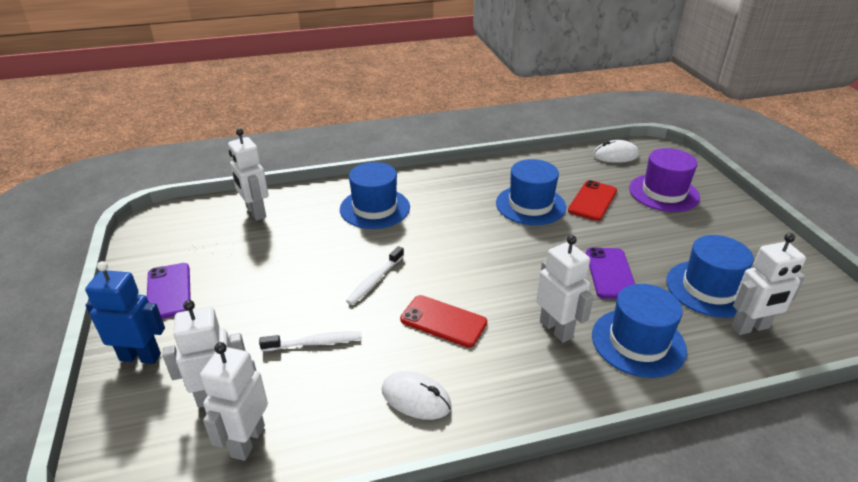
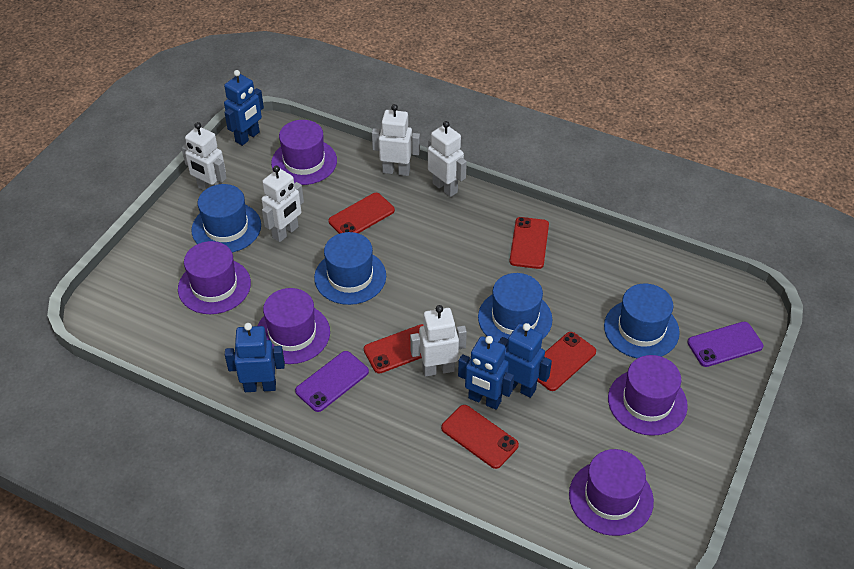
blue robot: 1 -> 4
purple hat: 1 -> 5
red phone: 2 -> 5
white mouse: 2 -> 0
white toothbrush: 2 -> 0

